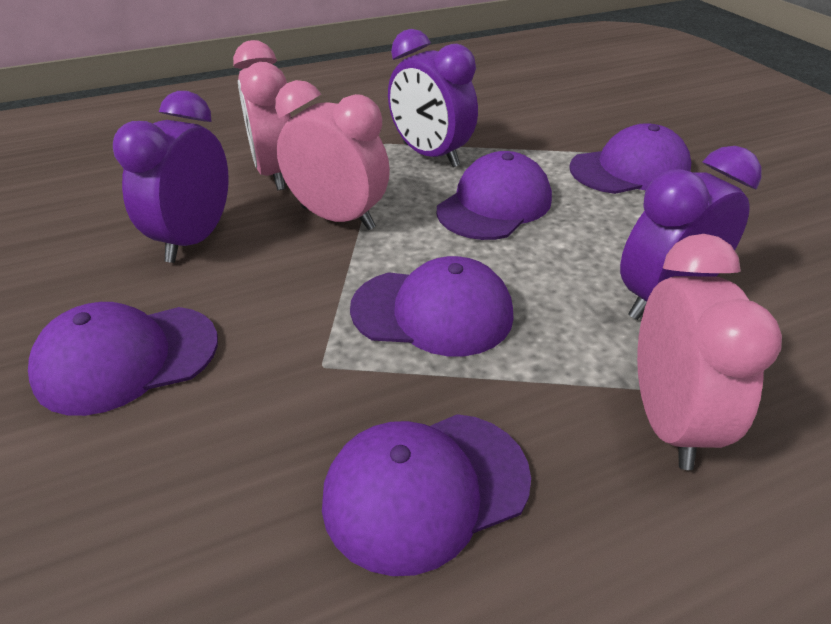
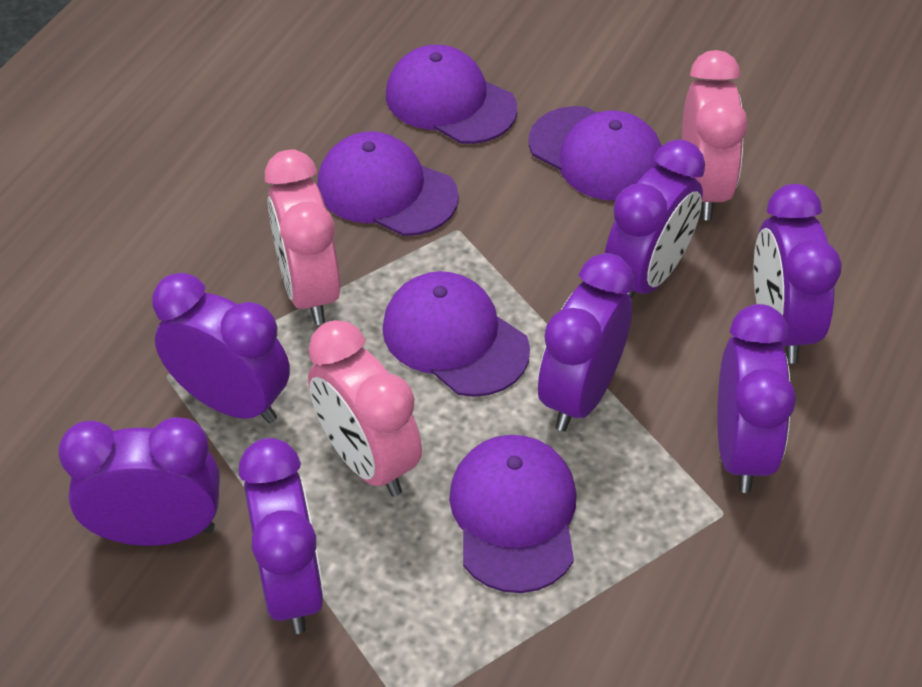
purple clock: 3 -> 7

